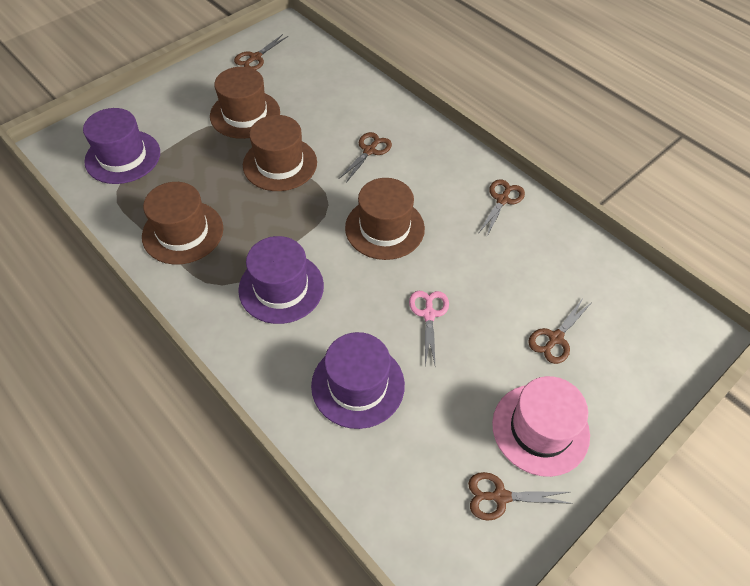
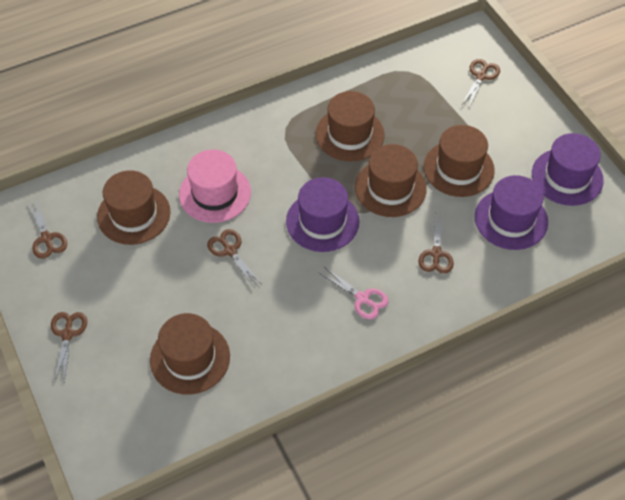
brown hat: 4 -> 5

